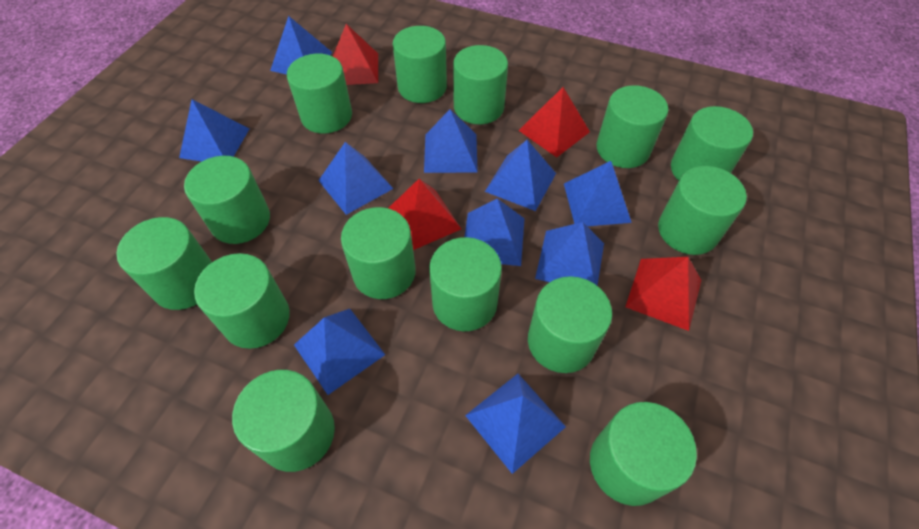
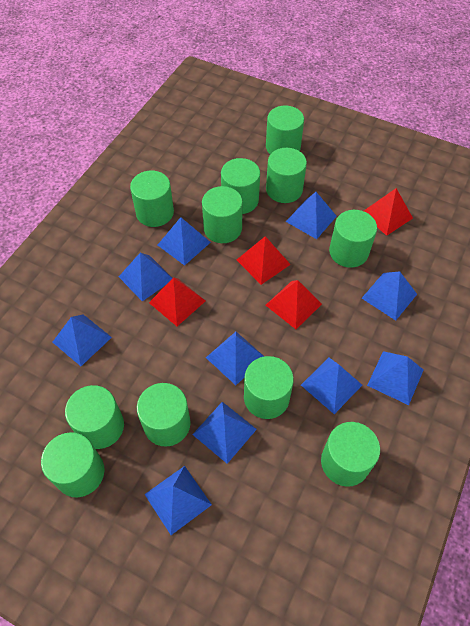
green cylinder: 14 -> 11

